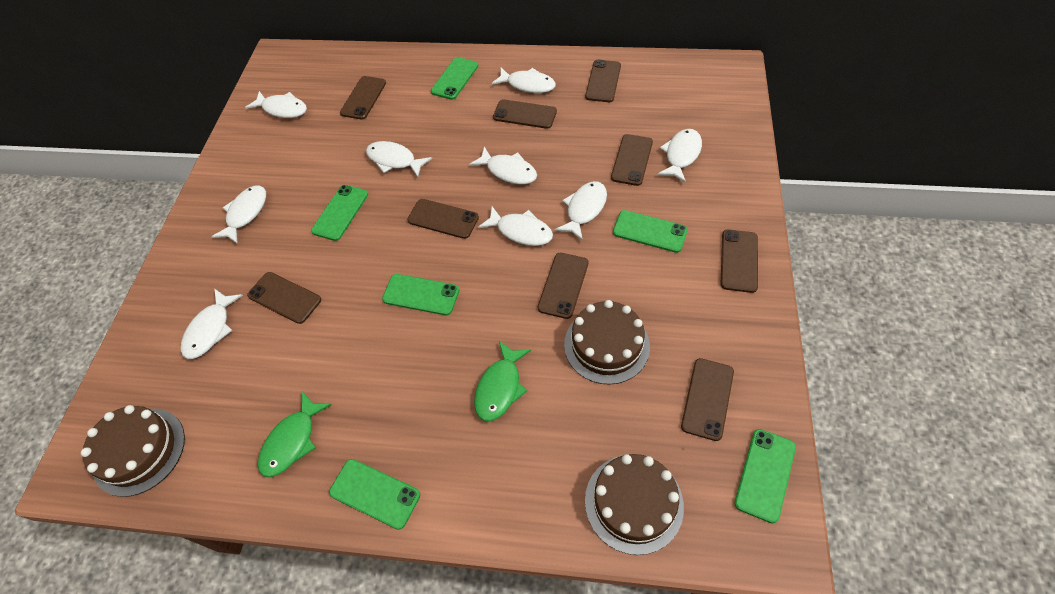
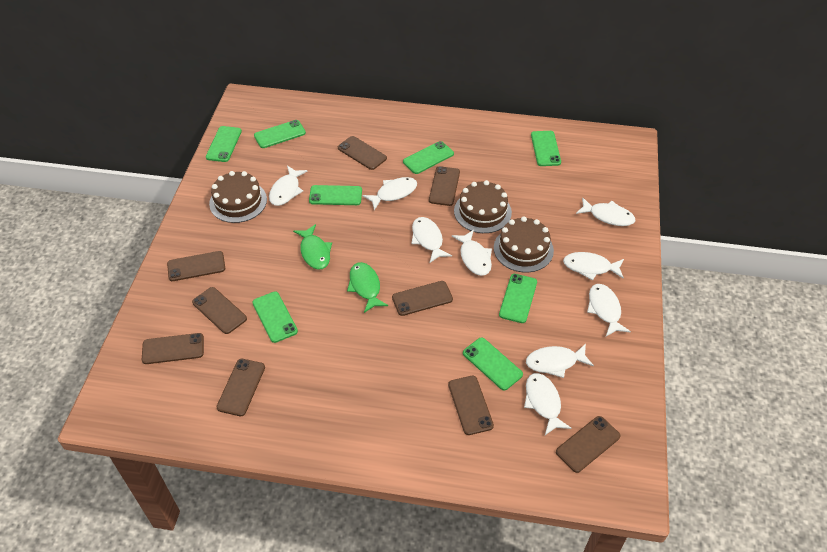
green phone: 6 -> 8

